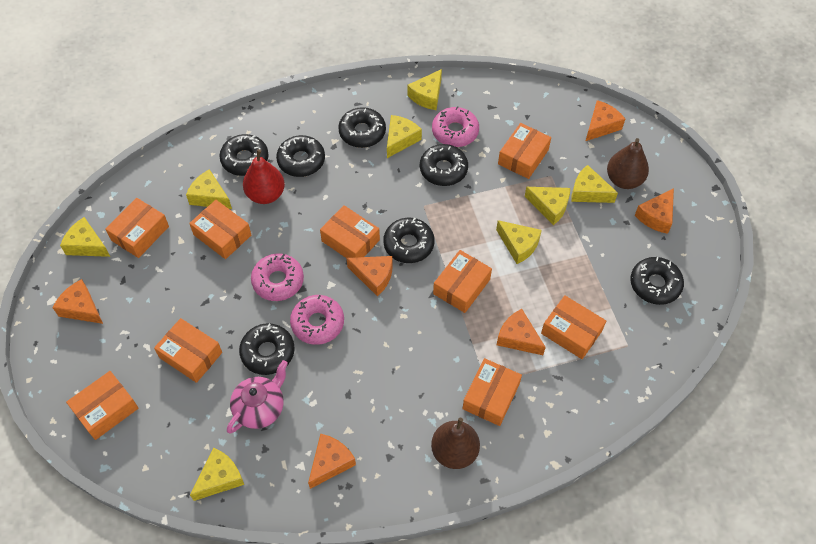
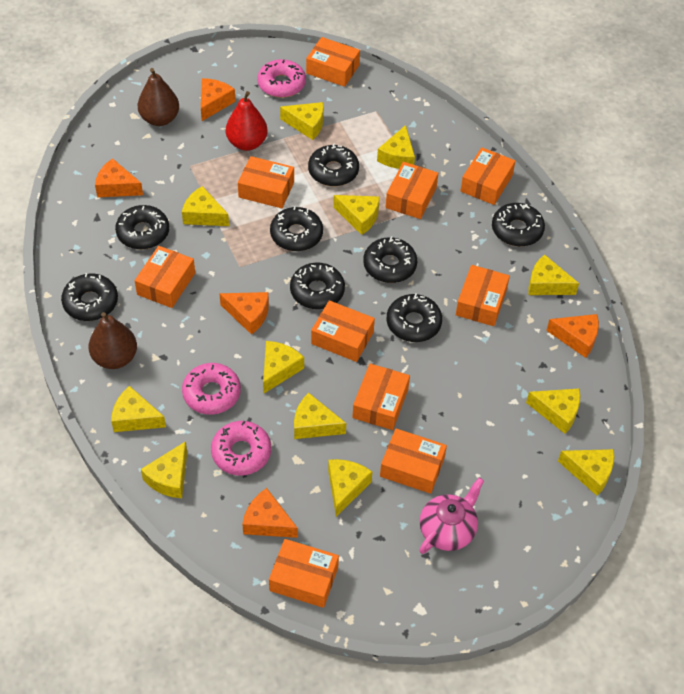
black donut: 7 -> 8
orange box: 9 -> 10
orange cheese: 6 -> 5
yellow cheese: 8 -> 12

